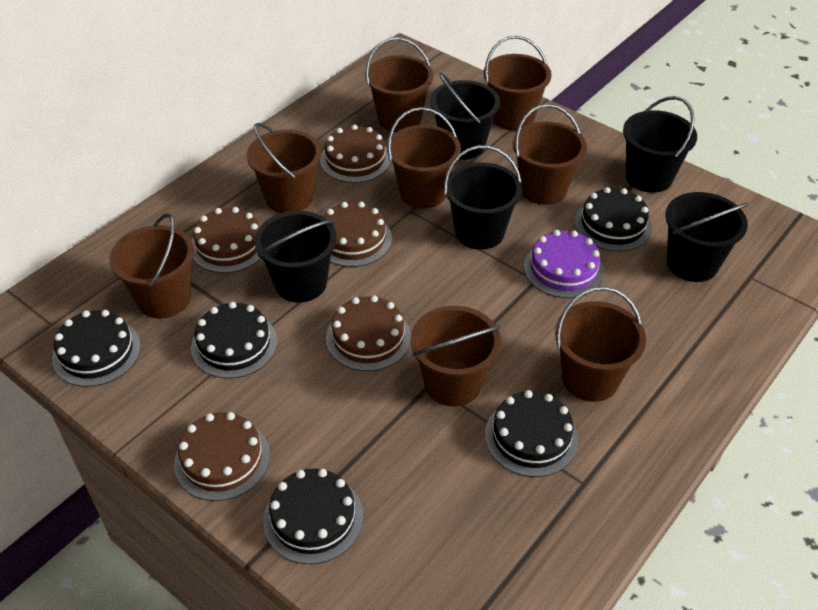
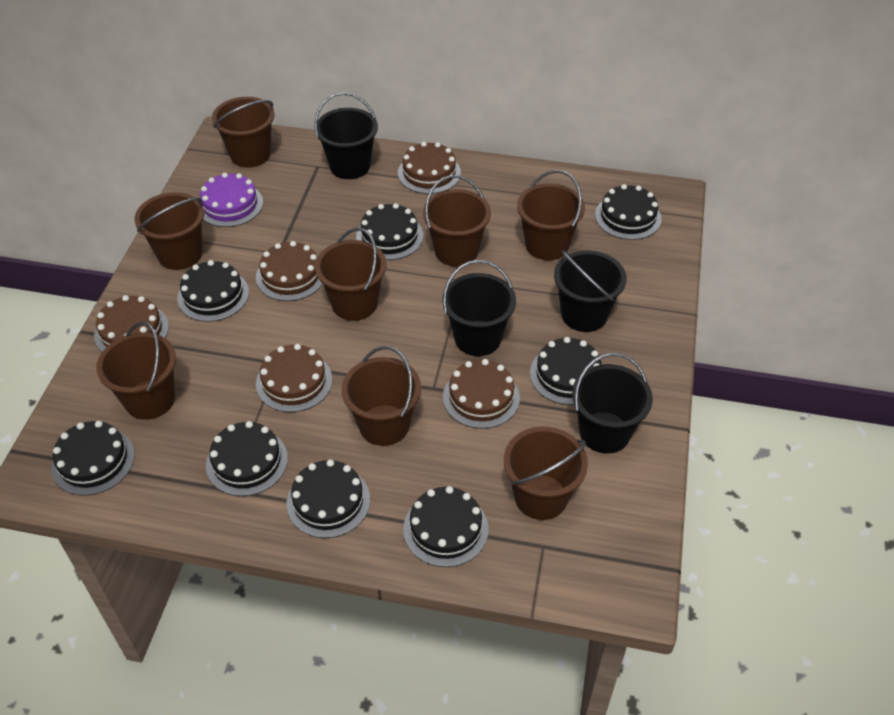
black bucket: 5 -> 4
black cake: 5 -> 8

